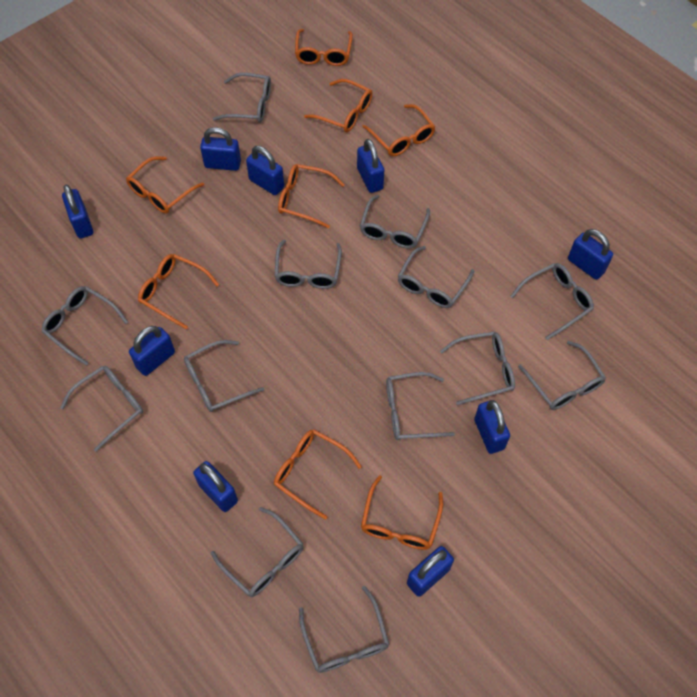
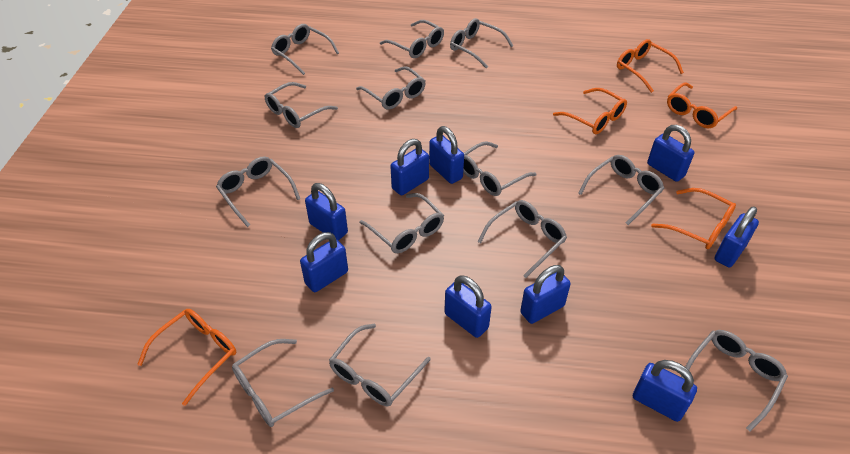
orange glasses: 8 -> 5

